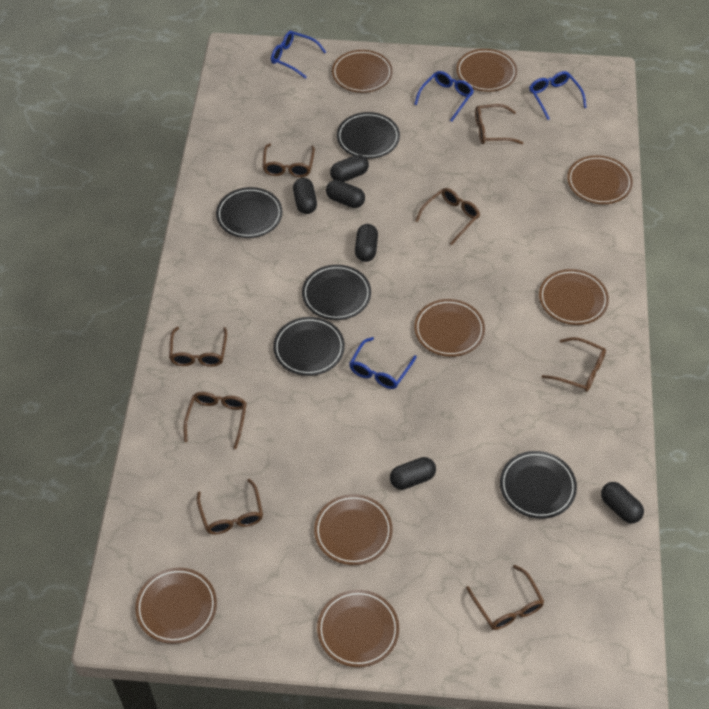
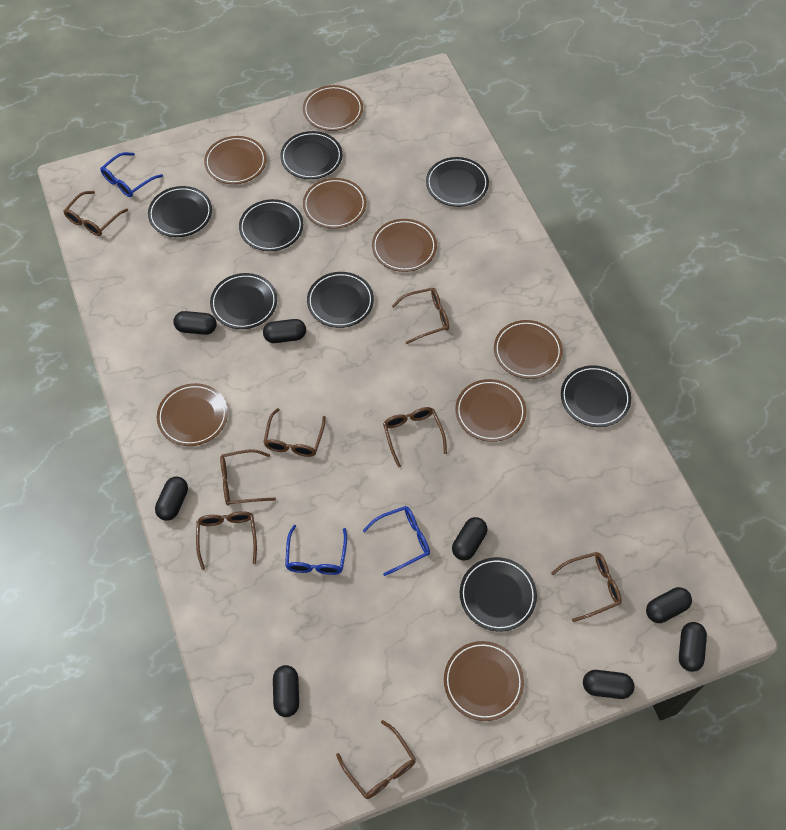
black capsule: 6 -> 8
black plate: 5 -> 8
blue glasses: 4 -> 3

